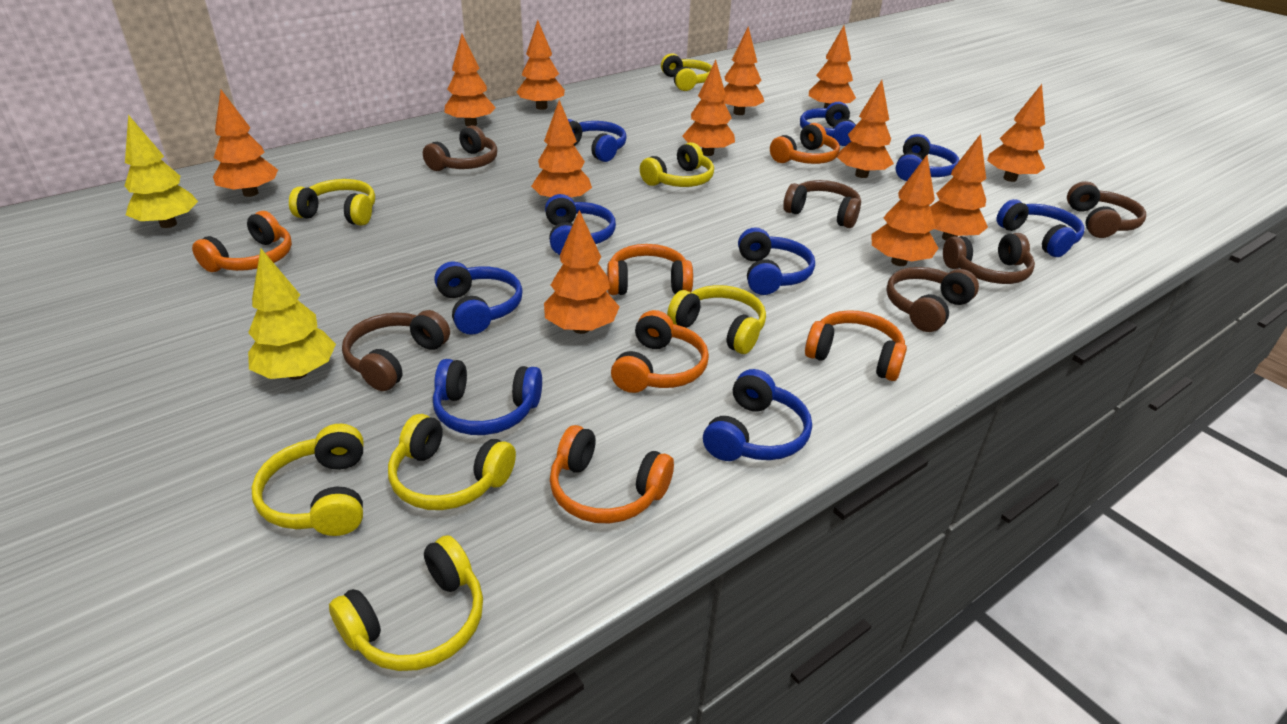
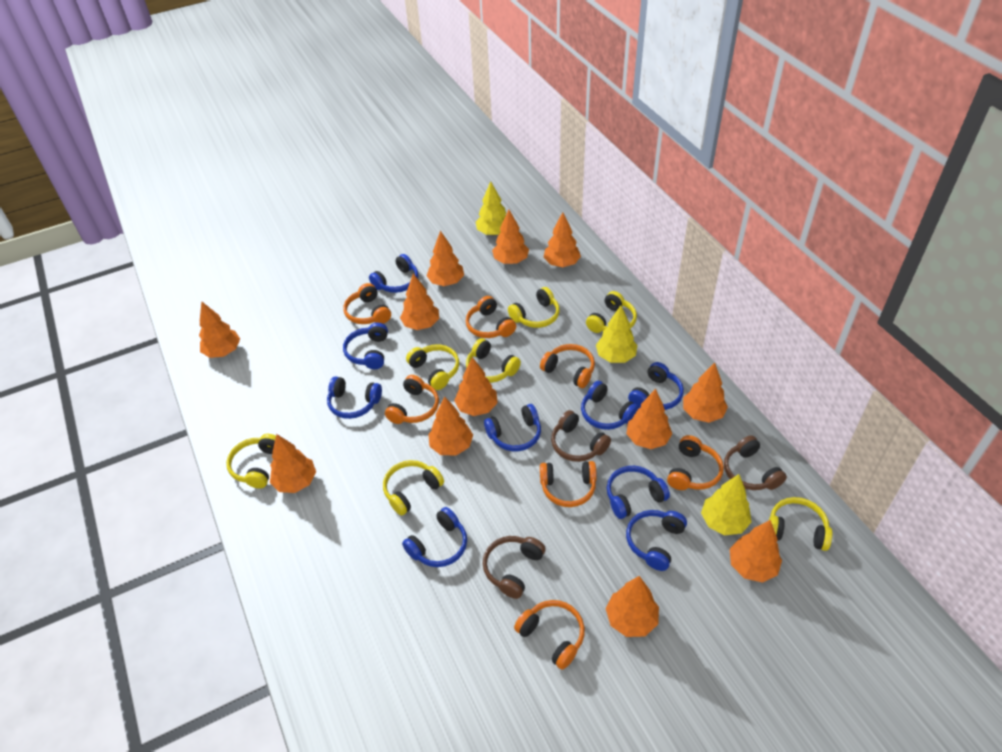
brown headphones: 6 -> 3
orange headphones: 6 -> 7
yellow tree: 2 -> 3

